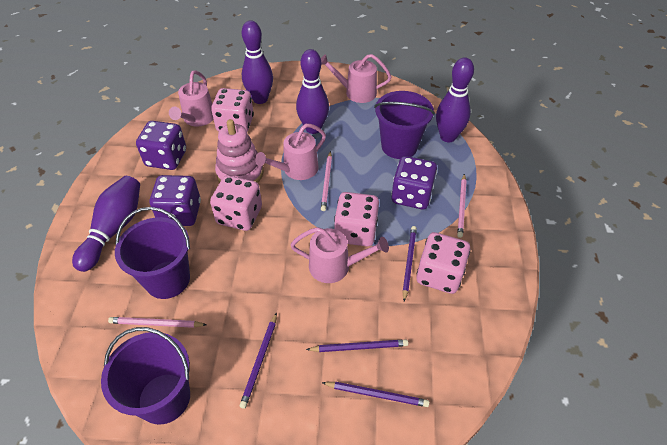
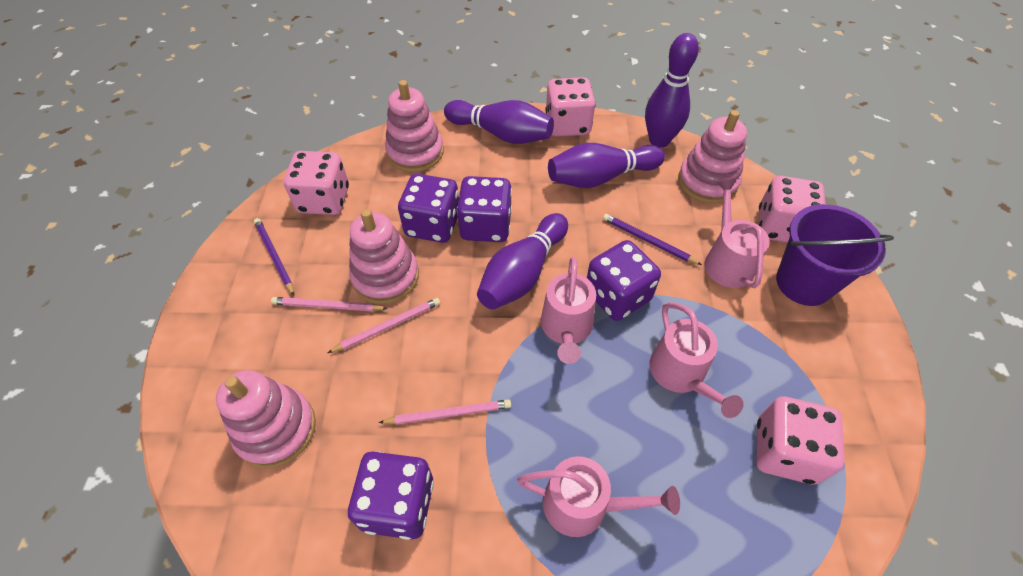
pink stacking toy: 1 -> 4
purple bucket: 3 -> 1
purple dice: 3 -> 4
purple pencil: 4 -> 2

